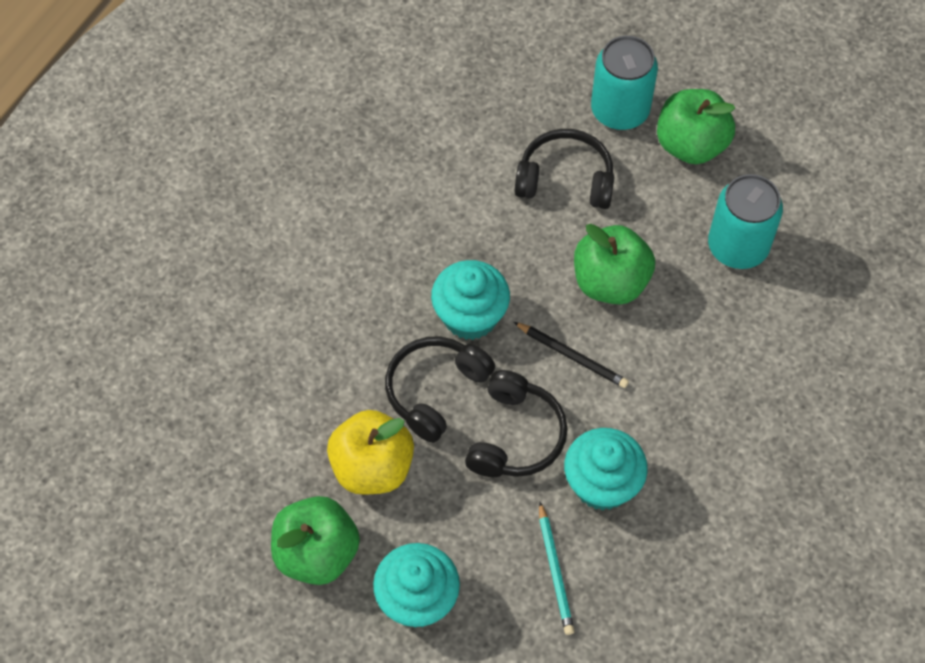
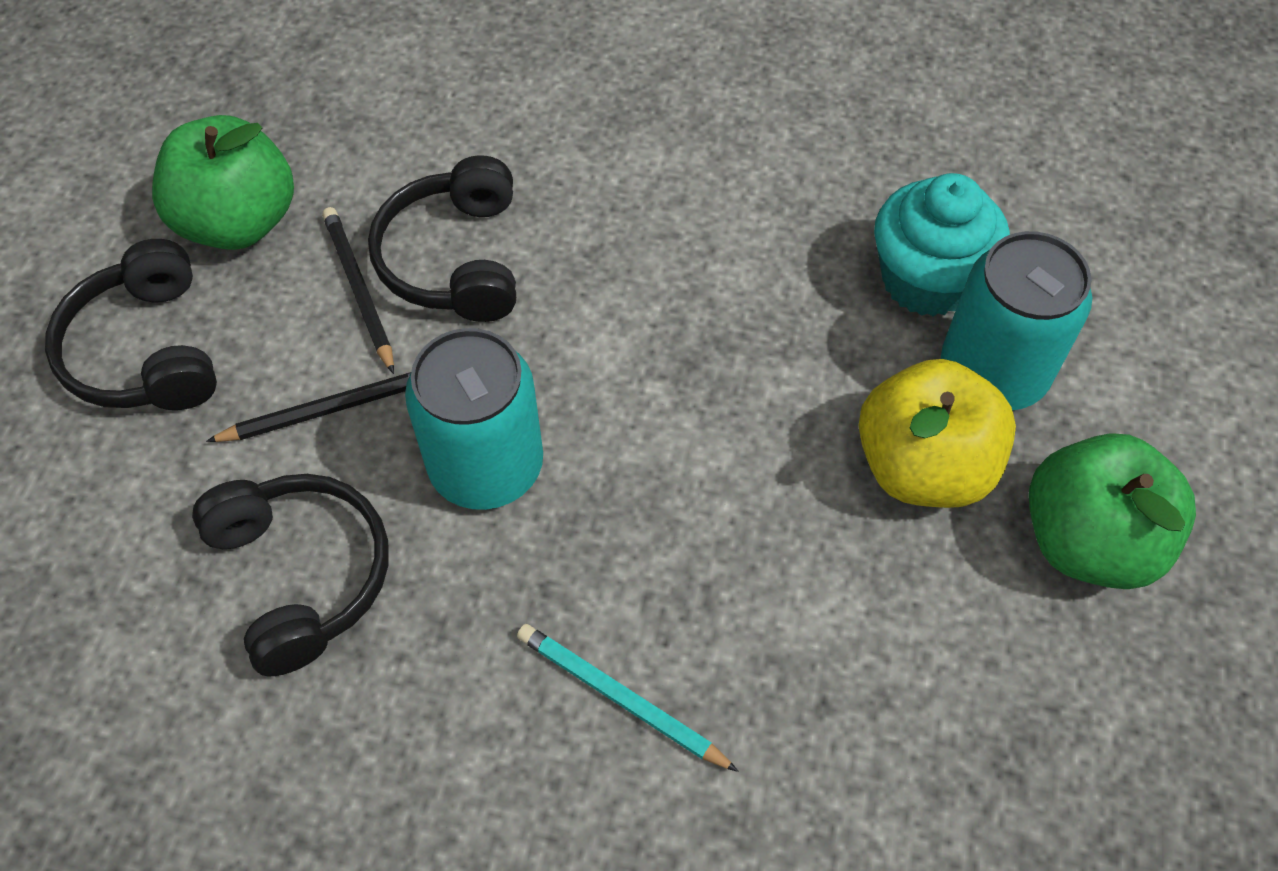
black pencil: 1 -> 2
green apple: 3 -> 2
turquoise cupcake: 3 -> 1

